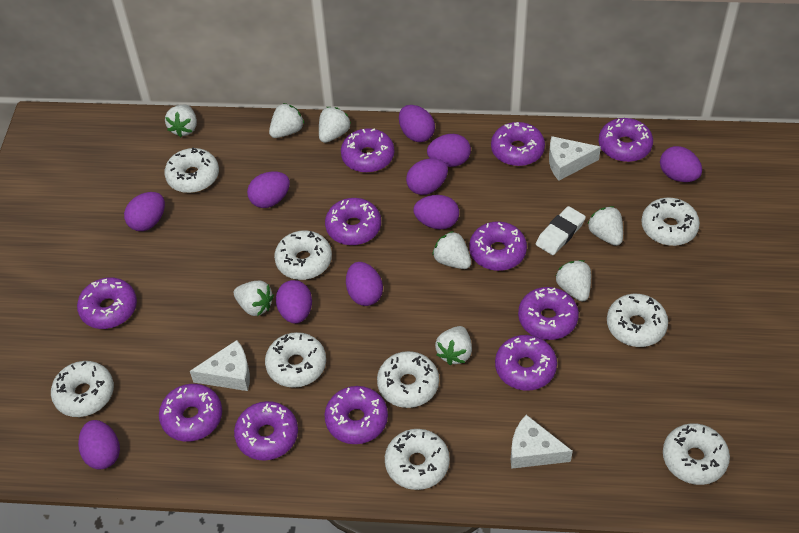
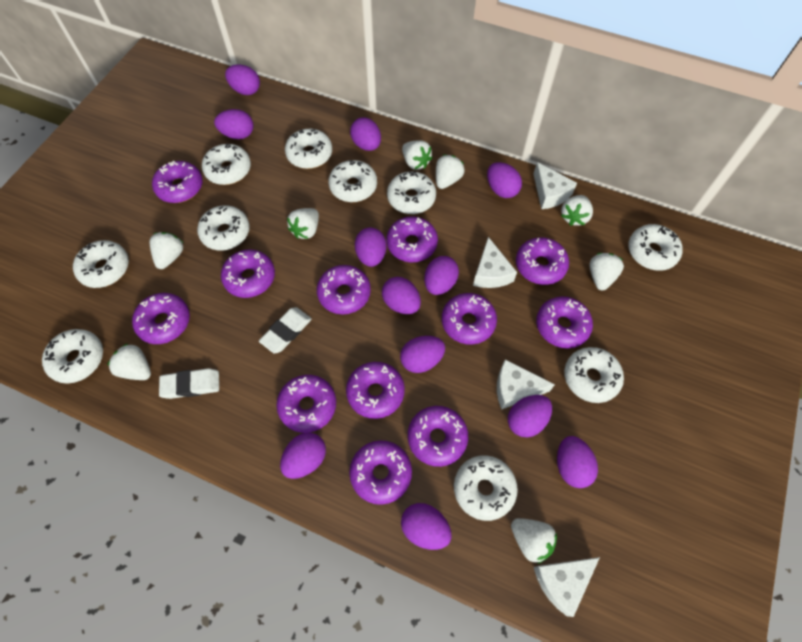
purple donut: 11 -> 12
purple egg: 10 -> 12
white cheese: 3 -> 4
white donut: 9 -> 10
white eraser: 1 -> 2

